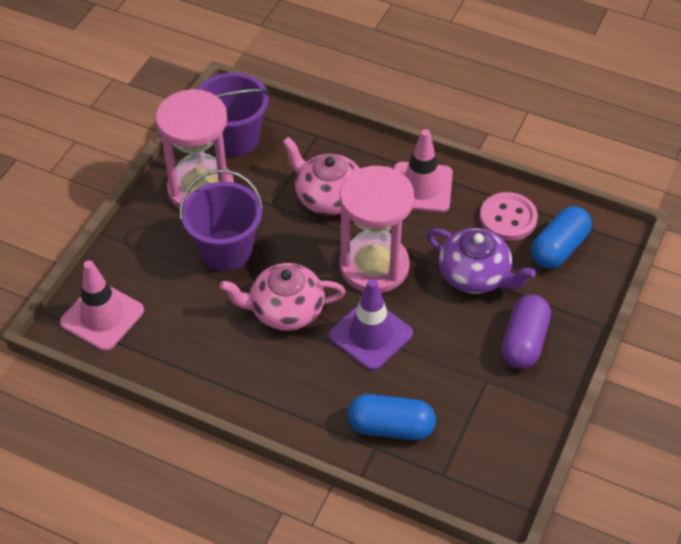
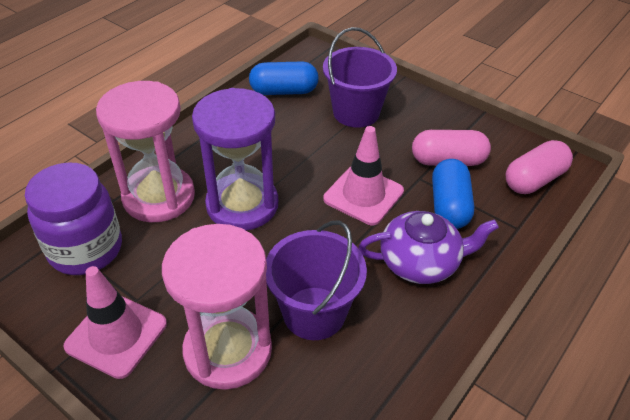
pink button: 1 -> 0
pink capsule: 0 -> 2
pink teapot: 2 -> 0
purple capsule: 1 -> 0
purple hourglass: 0 -> 1
purple jar: 0 -> 1
purple traffic cone: 1 -> 0

